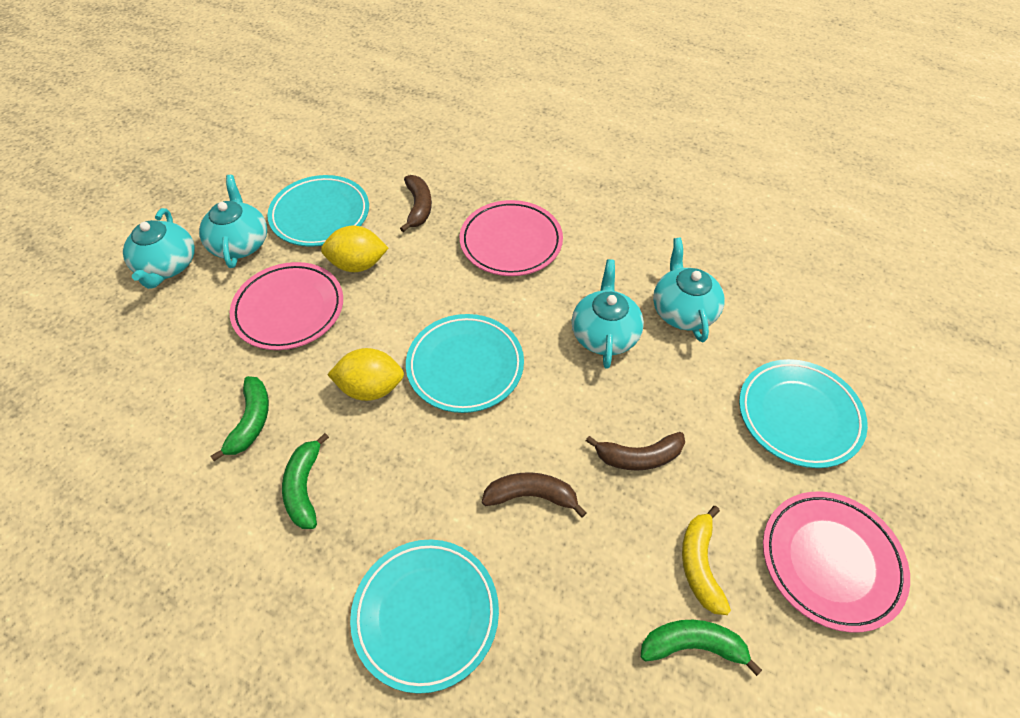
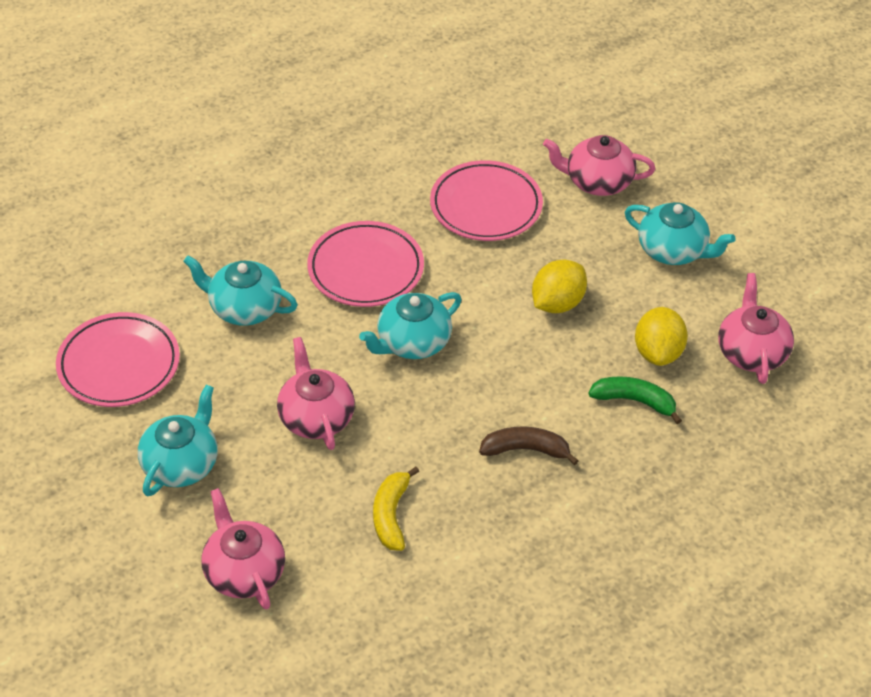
brown banana: 3 -> 1
green banana: 3 -> 1
pink teapot: 0 -> 4
turquoise plate: 4 -> 0

